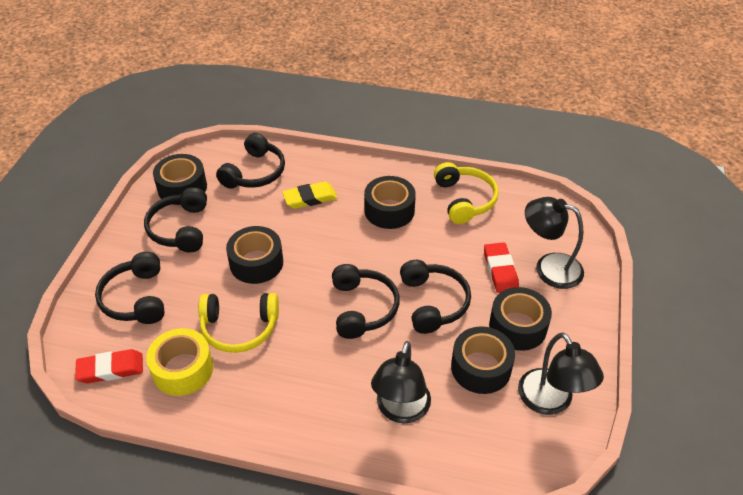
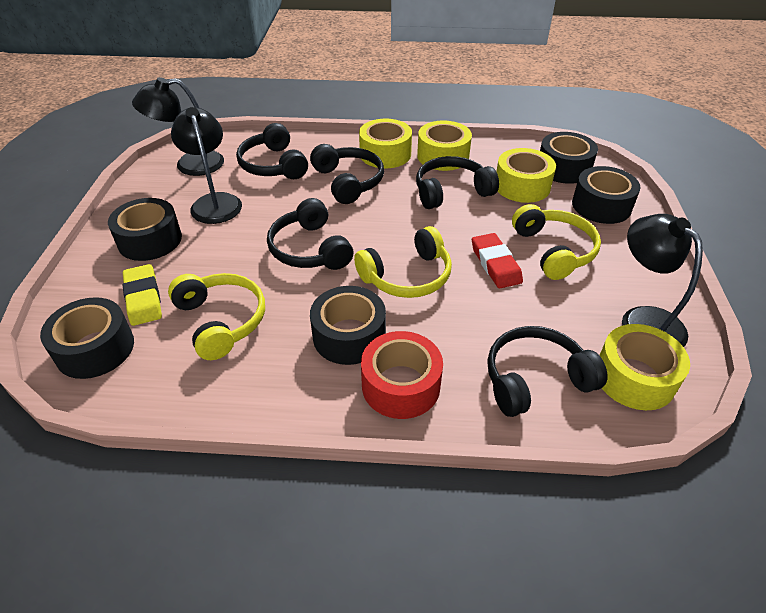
red eraser: 2 -> 1
red tape: 0 -> 1
yellow headphones: 2 -> 3
yellow tape: 1 -> 4

